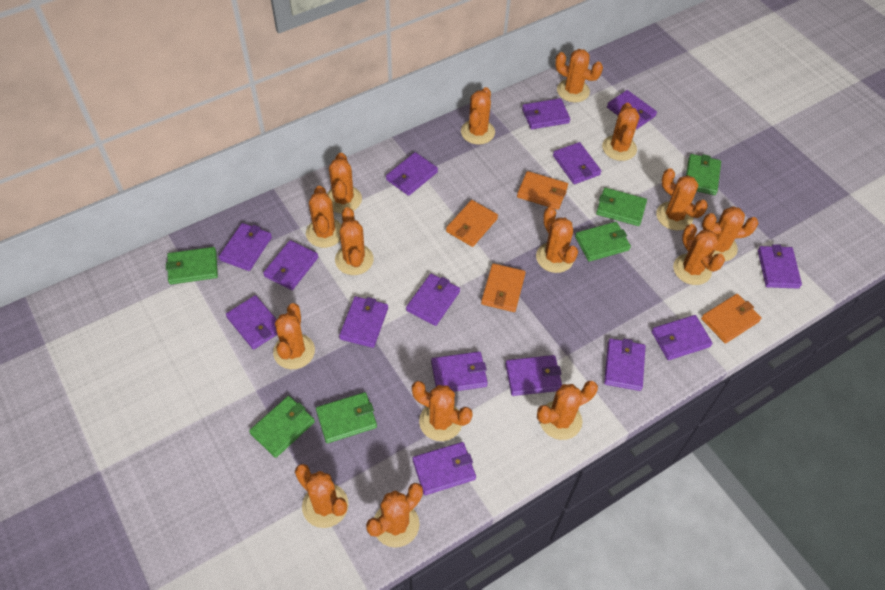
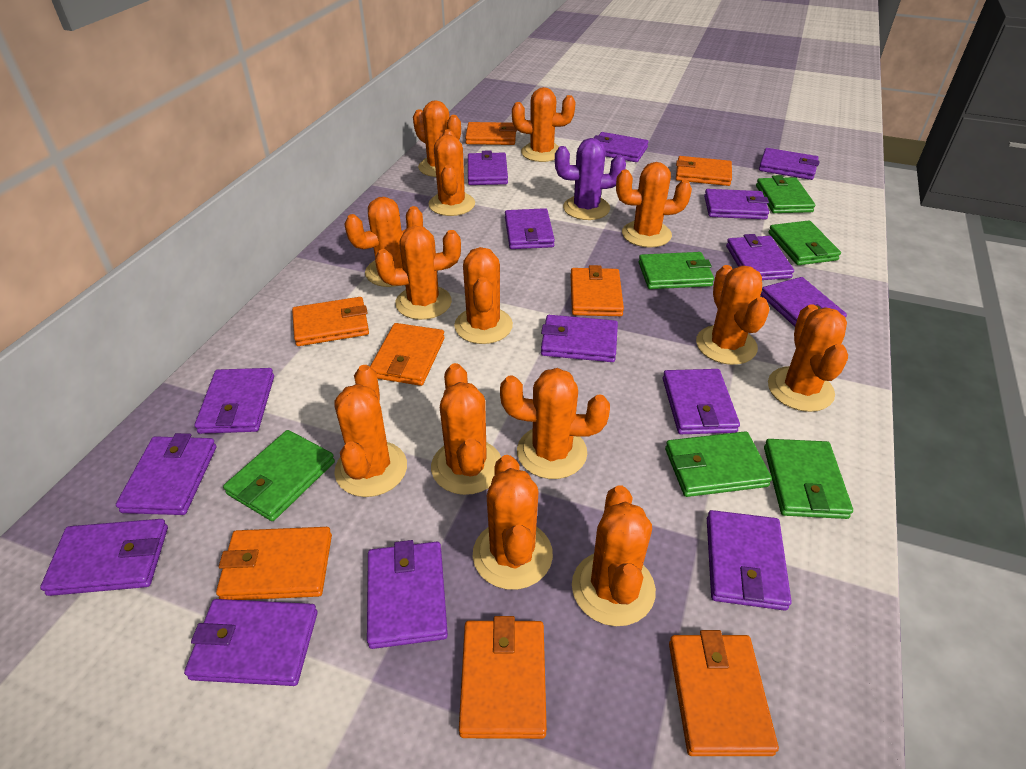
orange cactus: 15 -> 14
orange wallet: 4 -> 8
purple cactus: 0 -> 1

